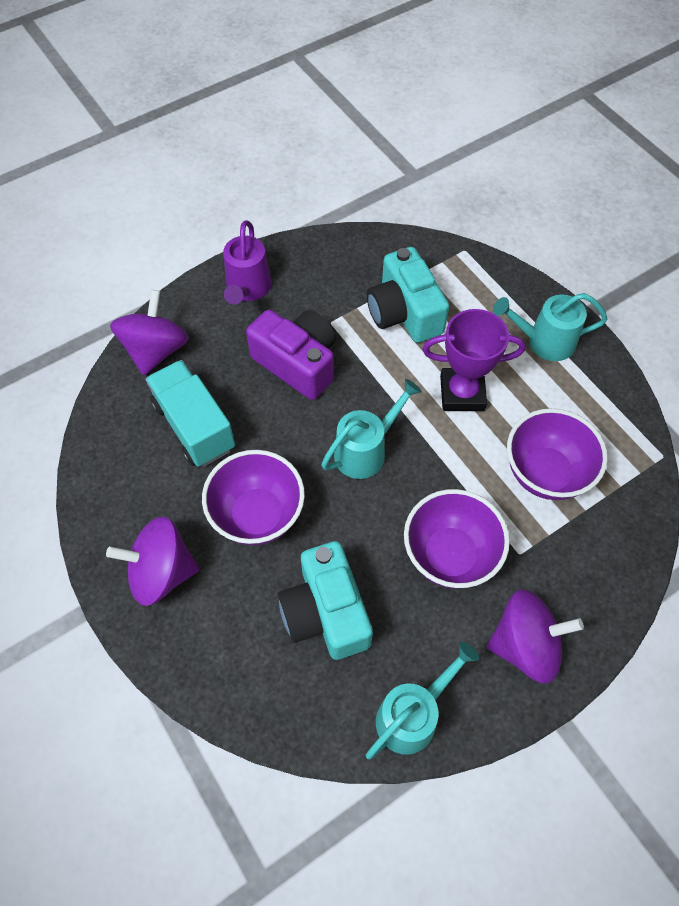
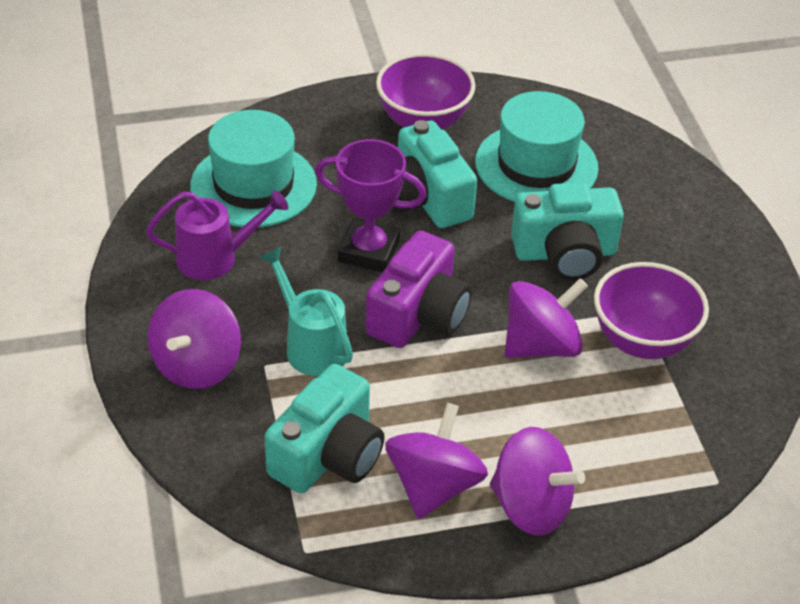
purple bowl: 3 -> 2
purple spinning top: 3 -> 4
turquoise camera: 2 -> 3
turquoise hat: 0 -> 2
turquoise truck: 1 -> 0
turquoise watering can: 3 -> 1

